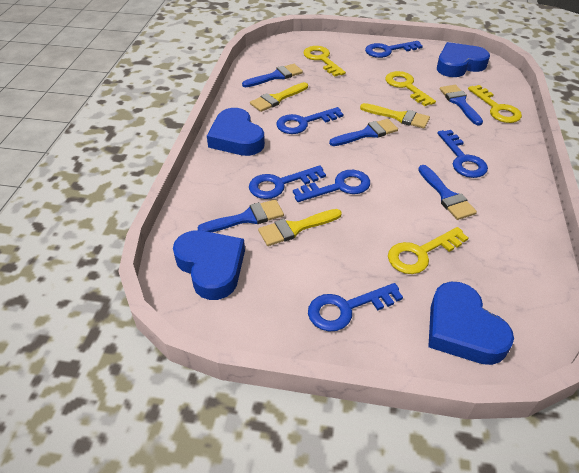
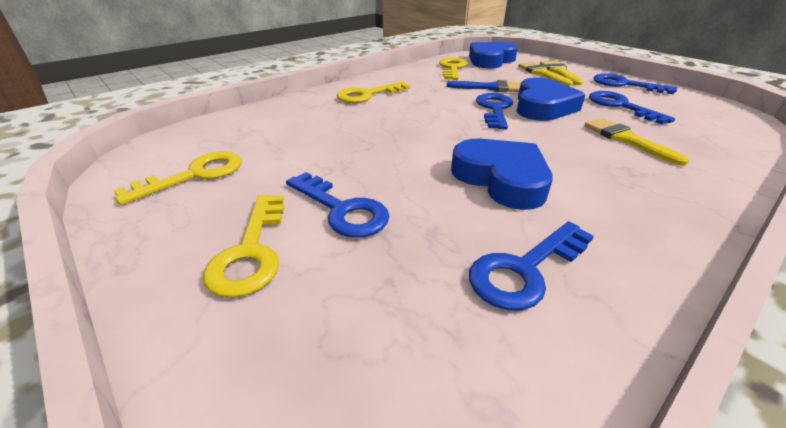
blue brush: 5 -> 1
blue heart: 4 -> 3
blue key: 6 -> 5

